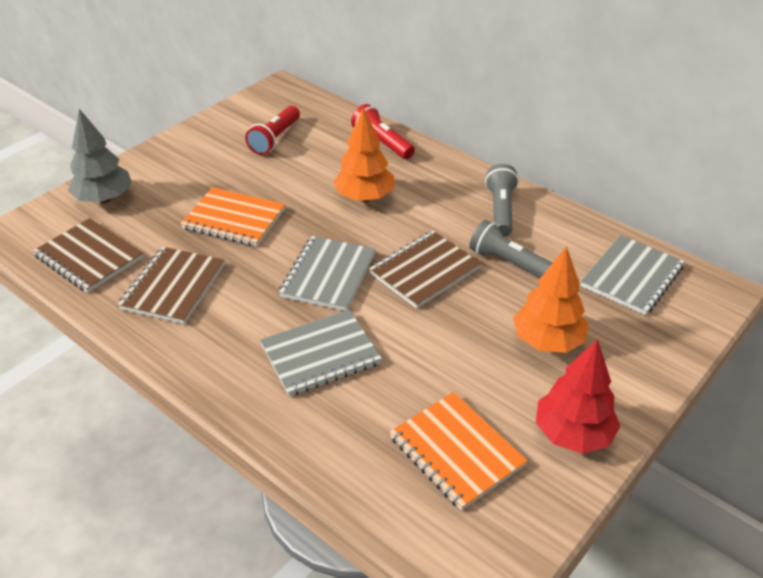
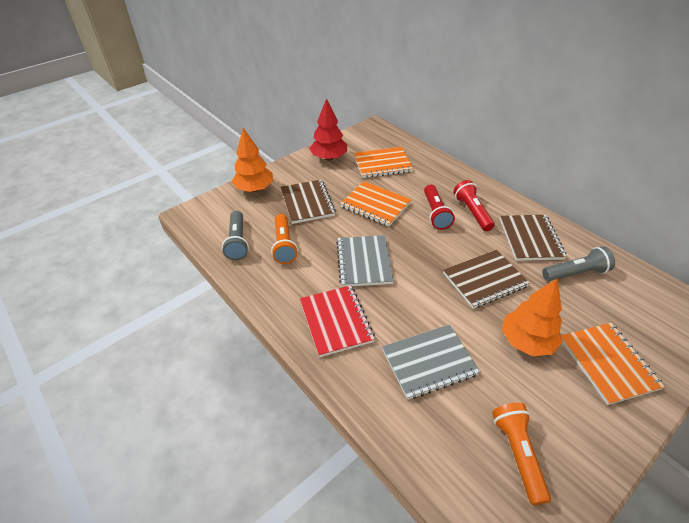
grey notebook: 3 -> 2
grey tree: 1 -> 0
orange flashlight: 0 -> 2
orange notebook: 2 -> 3
red notebook: 0 -> 1

